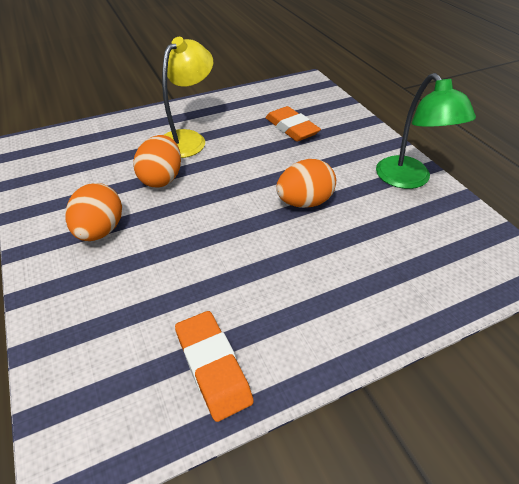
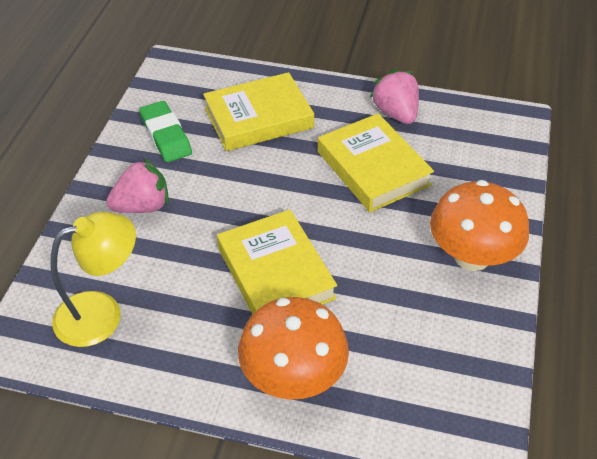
green eraser: 0 -> 1
green lamp: 1 -> 0
orange egg: 3 -> 0
orange eraser: 2 -> 0
orange mushroom: 0 -> 2
pink strawberry: 0 -> 2
yellow book: 0 -> 3

